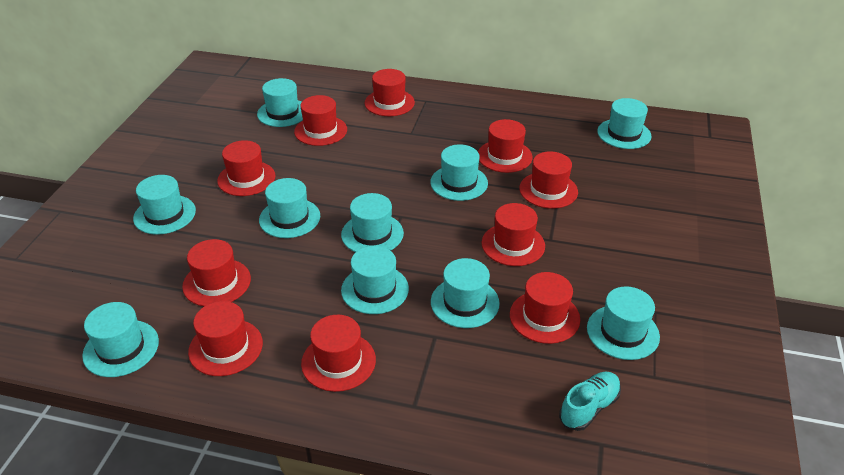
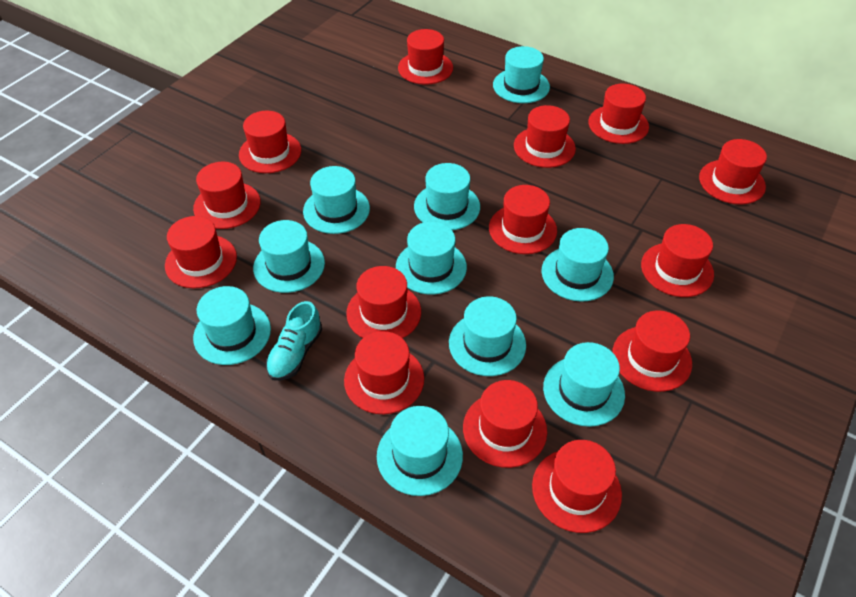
red hat: 10 -> 14

